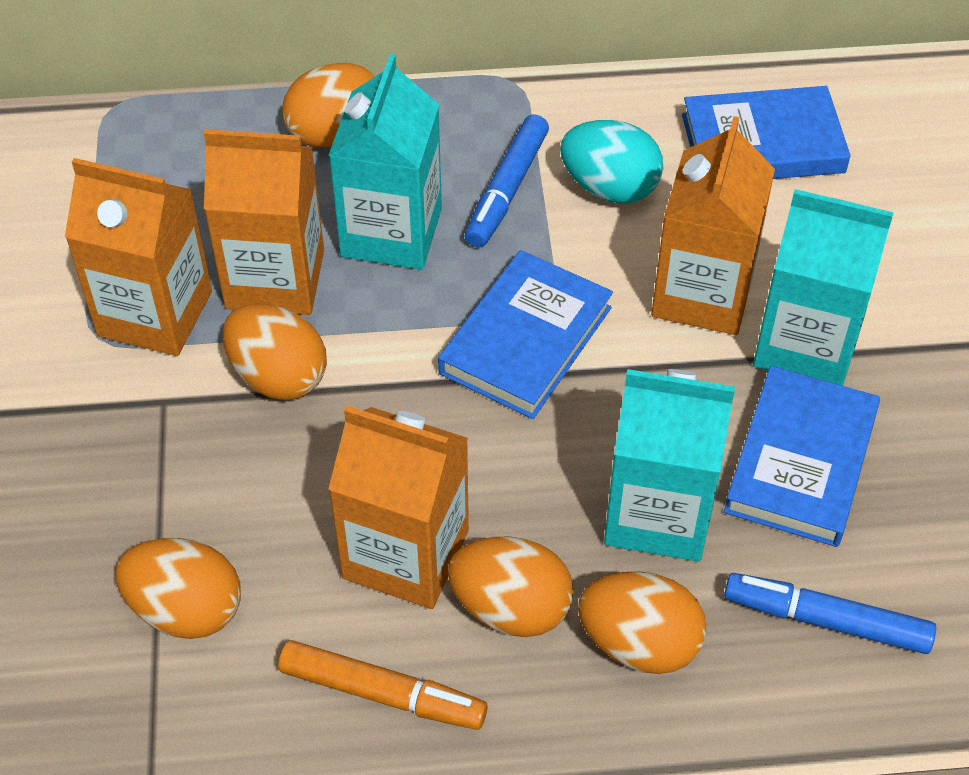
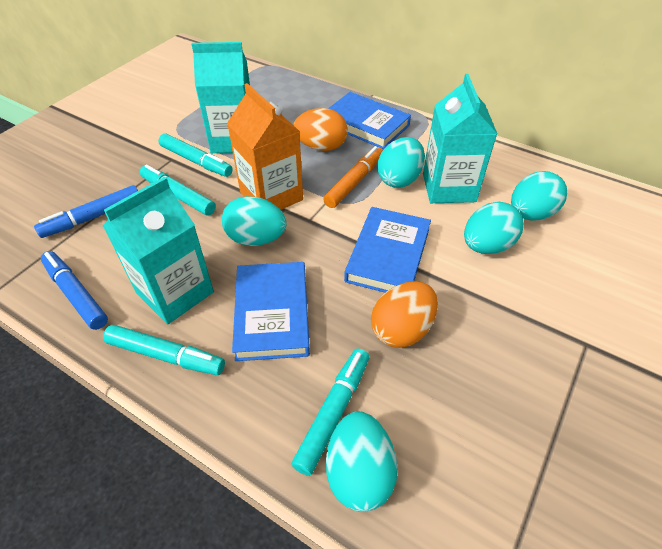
orange carton: 4 -> 1
orange egg: 5 -> 2
turquoise egg: 1 -> 5
turquoise marker: 0 -> 4

